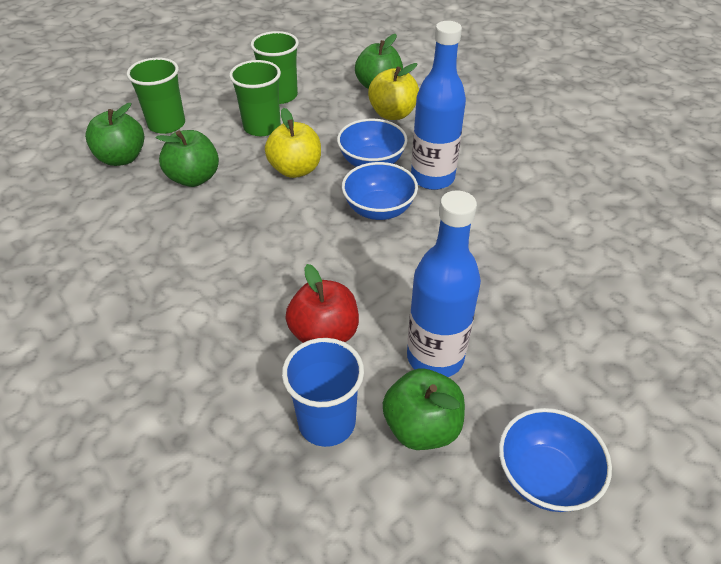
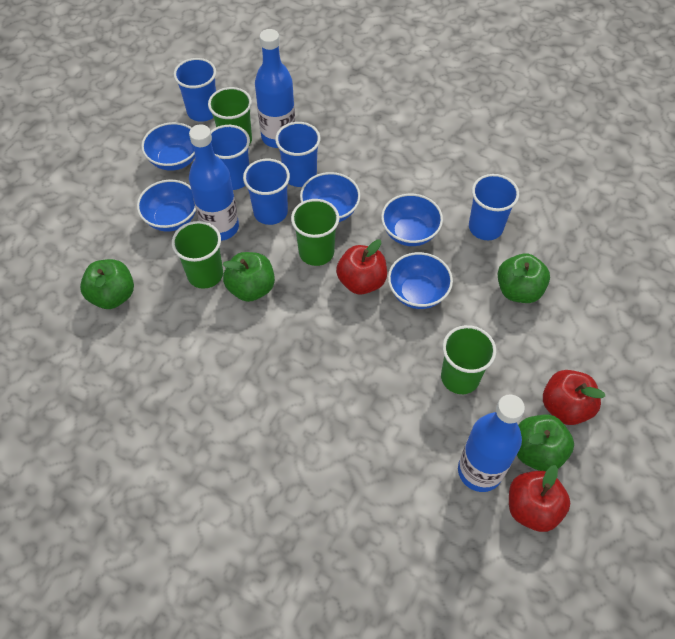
blue bottle: 2 -> 3
blue bowl: 3 -> 5
blue cup: 1 -> 5
green cup: 3 -> 4
red apple: 1 -> 3
yellow apple: 2 -> 0

